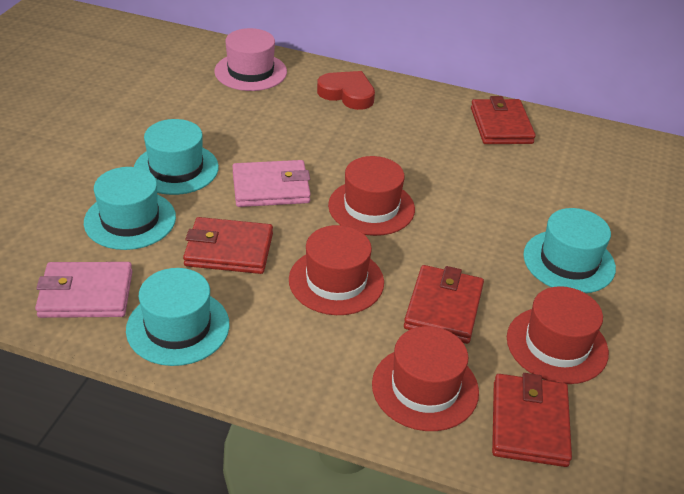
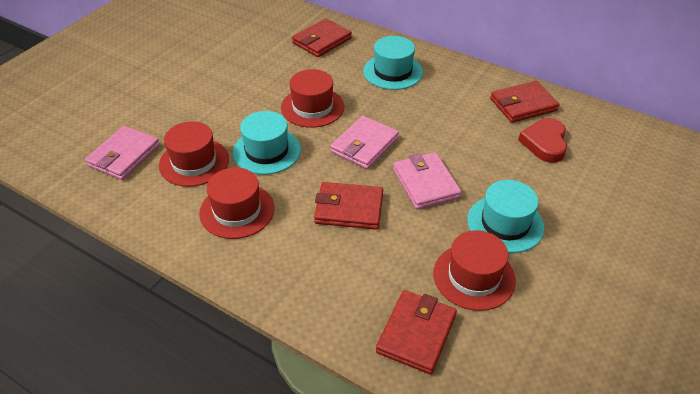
pink hat: 1 -> 0
pink wallet: 2 -> 3
turquoise hat: 4 -> 3

